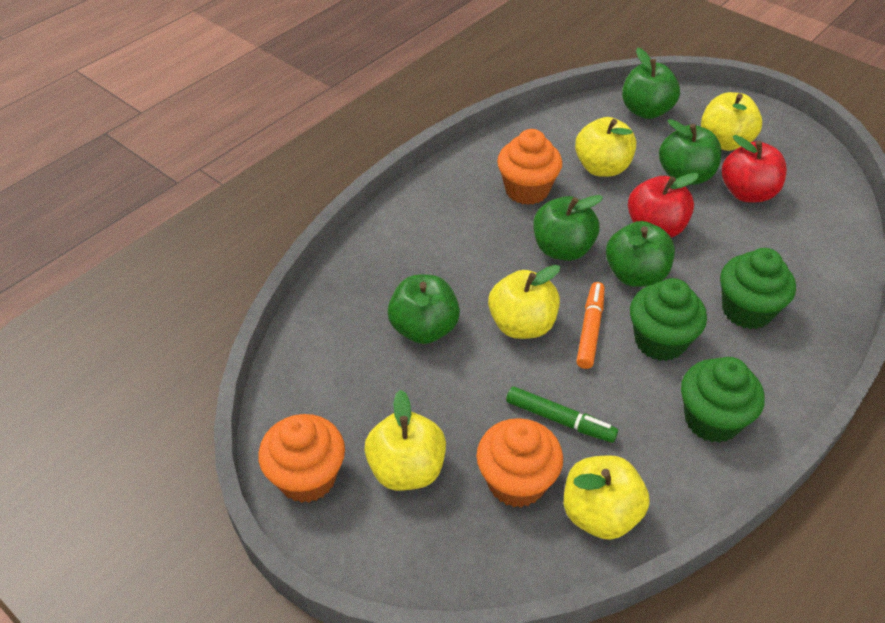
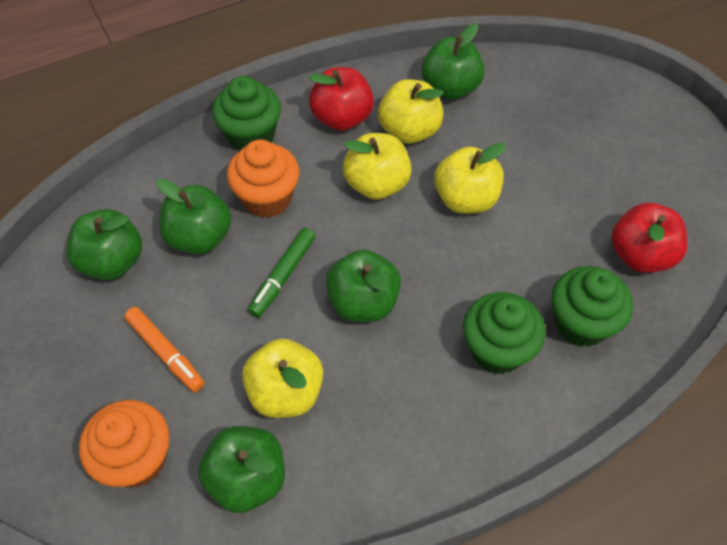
orange cupcake: 3 -> 2
yellow apple: 5 -> 4

